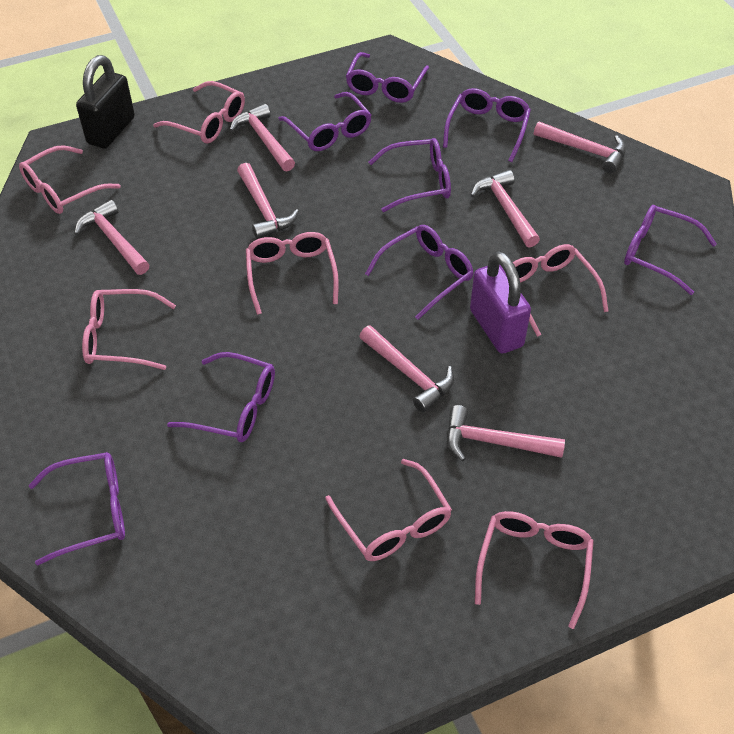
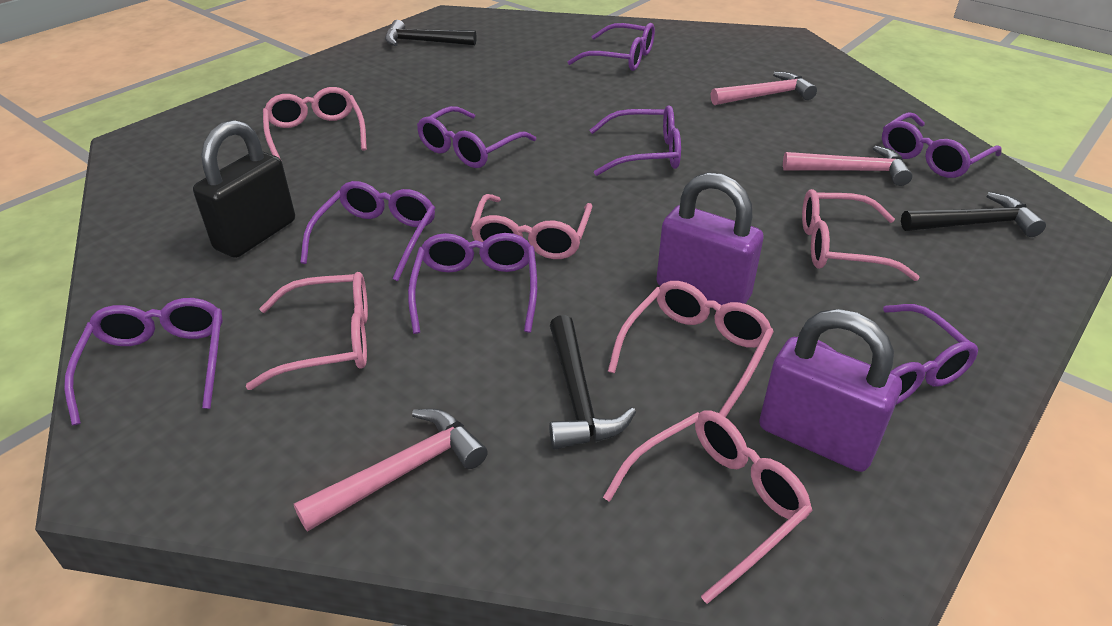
black hammer: 0 -> 3
pink glasses: 7 -> 6
pink hammer: 7 -> 3
purple padlock: 1 -> 2

